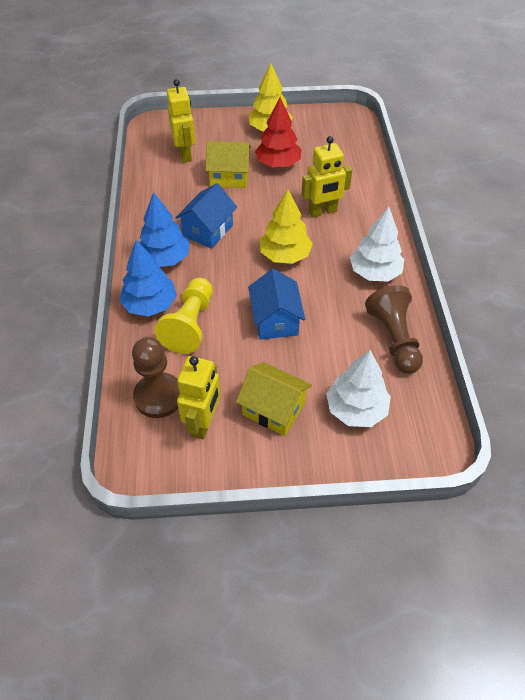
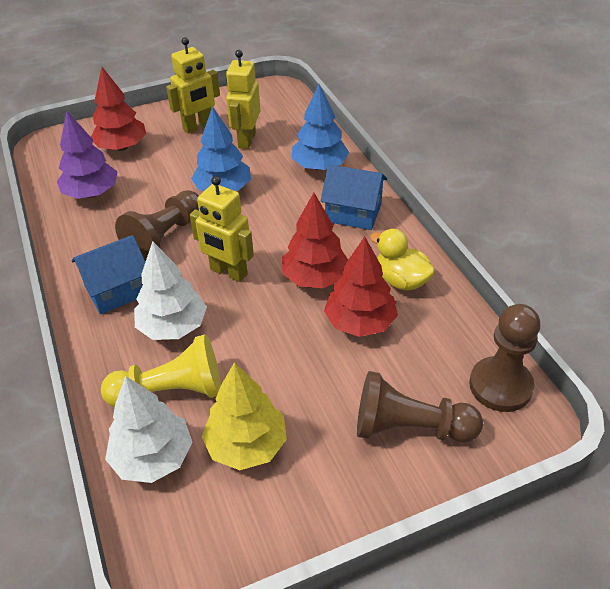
brown pawn: 2 -> 3
purple tree: 0 -> 1
red tree: 1 -> 3
yellow duck: 0 -> 1
yellow house: 2 -> 0
yellow tree: 2 -> 1

